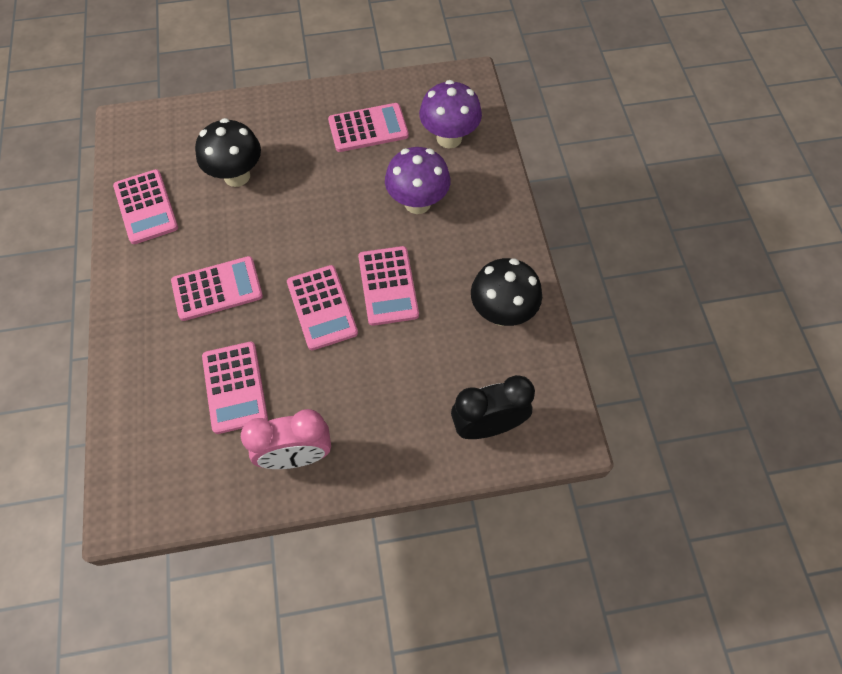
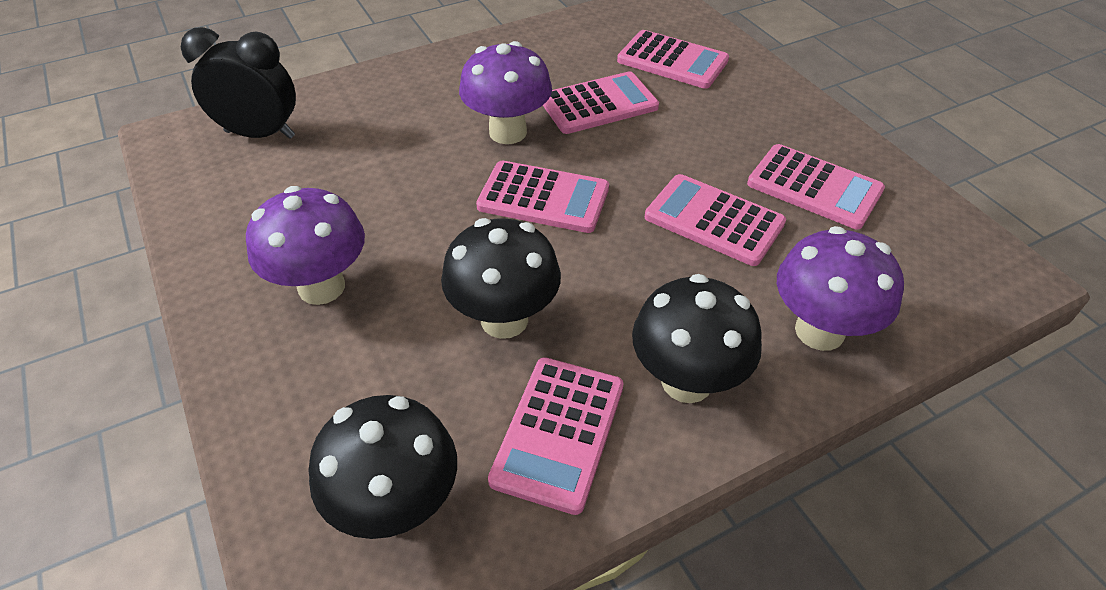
black mushroom: 2 -> 3
pink clock: 1 -> 0
purple mushroom: 2 -> 3

